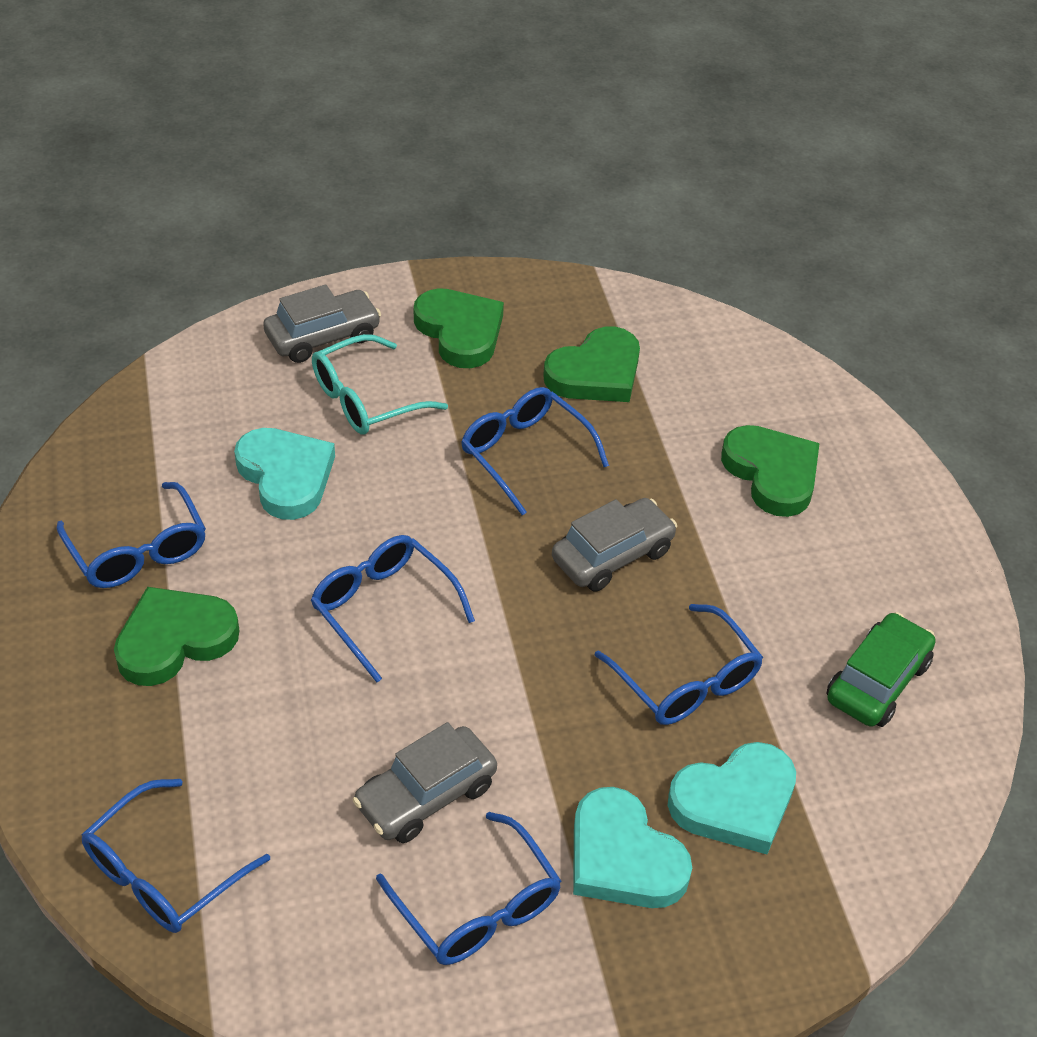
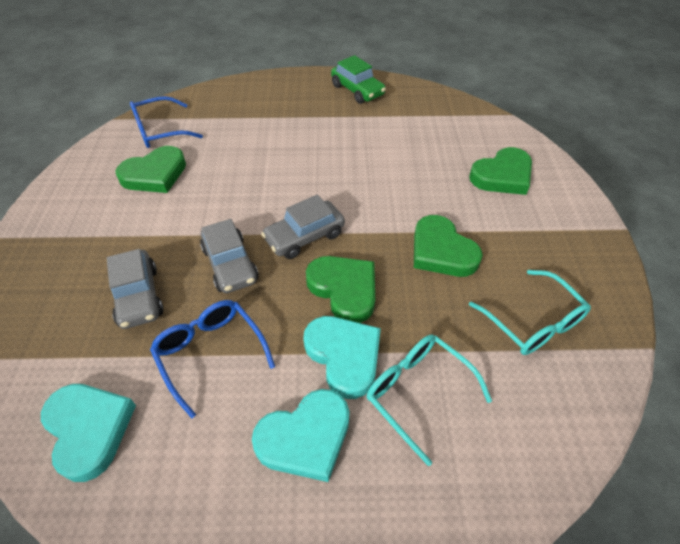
blue glasses: 6 -> 2
turquoise glasses: 1 -> 2

